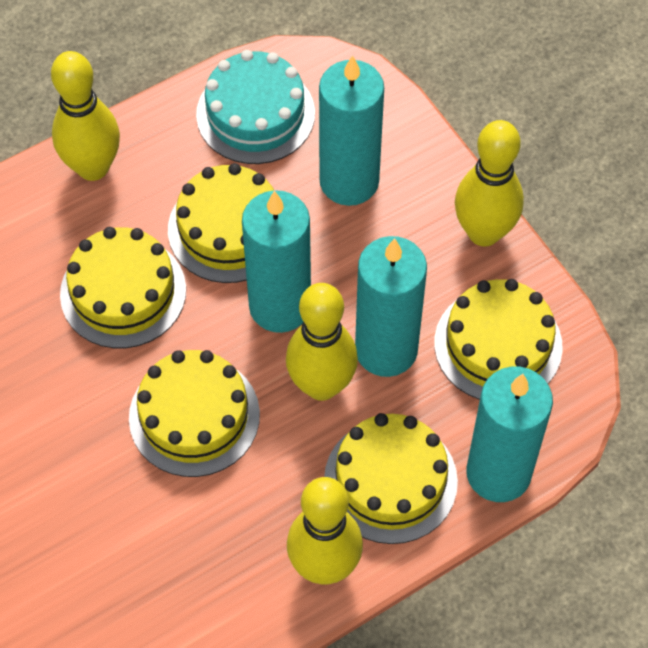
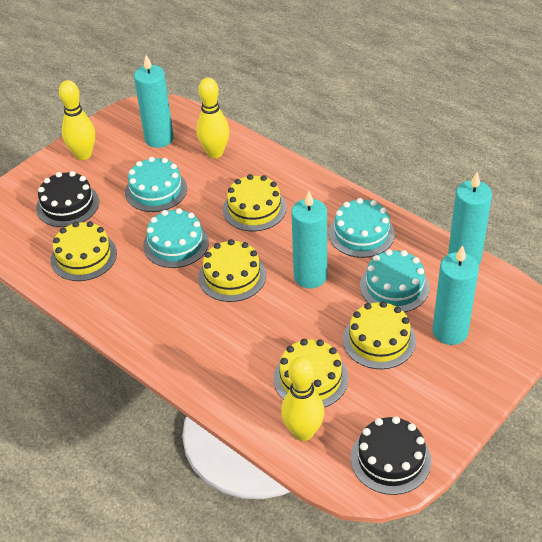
black cake: 0 -> 2
turquoise cake: 1 -> 4
yellow bowling pin: 4 -> 3

